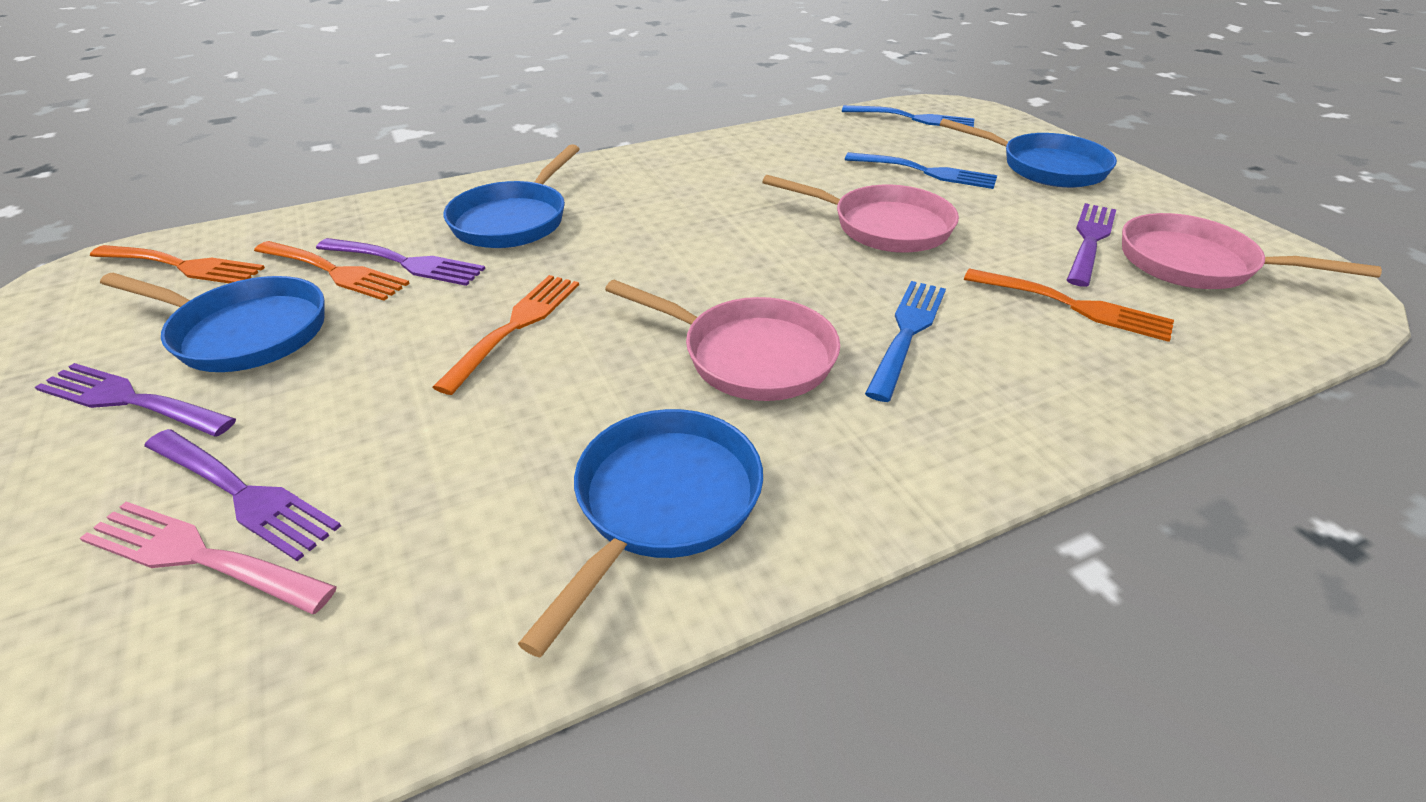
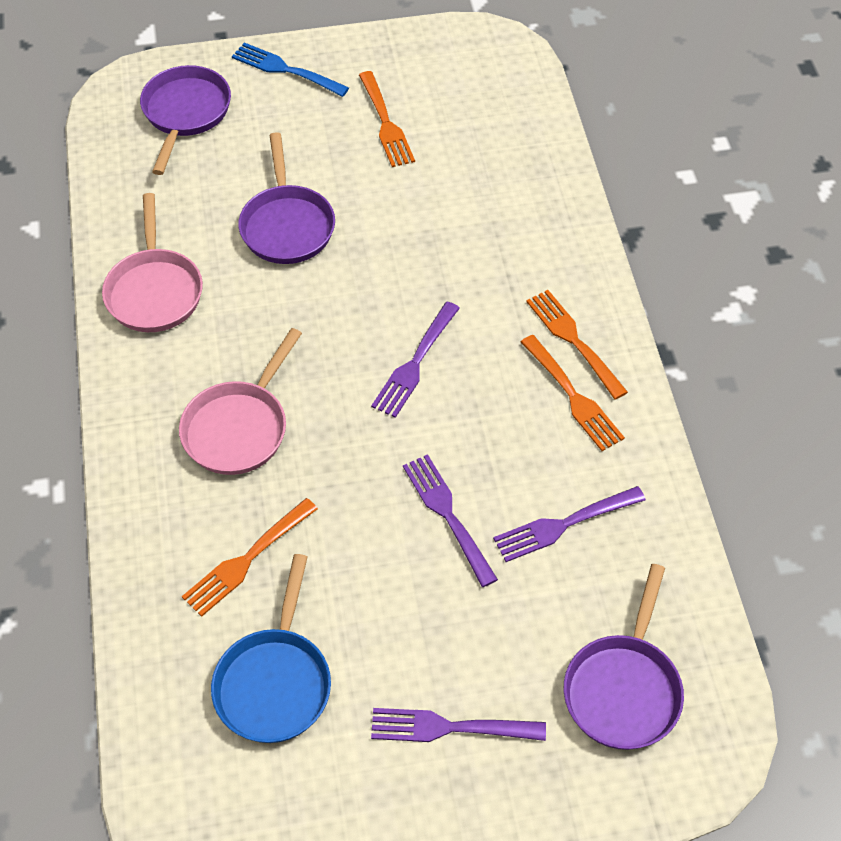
blue fork: 3 -> 1
blue pan: 4 -> 1
pink fork: 1 -> 0
pink pan: 3 -> 2
purple pan: 0 -> 3

